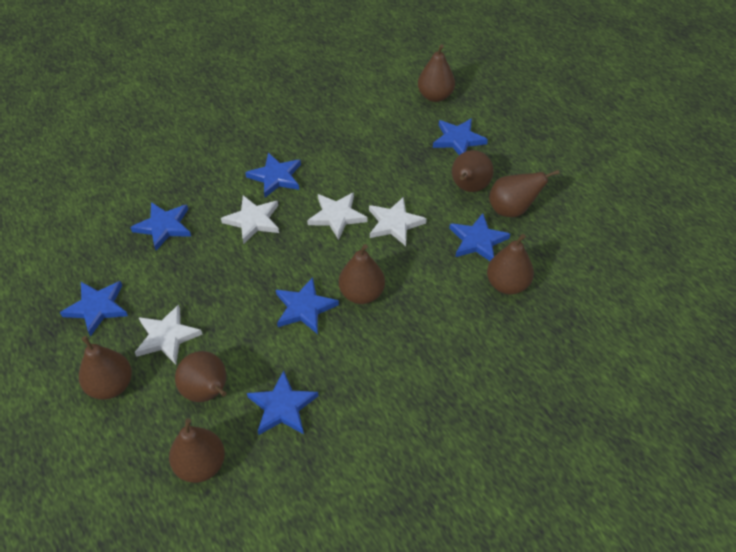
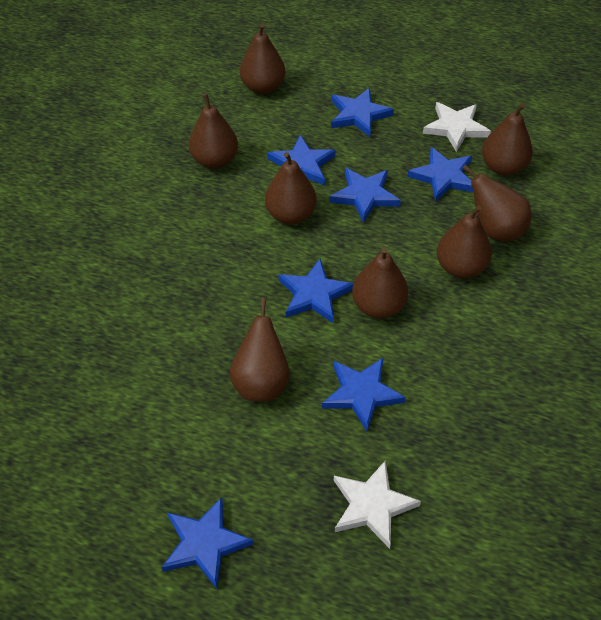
white star: 4 -> 2

